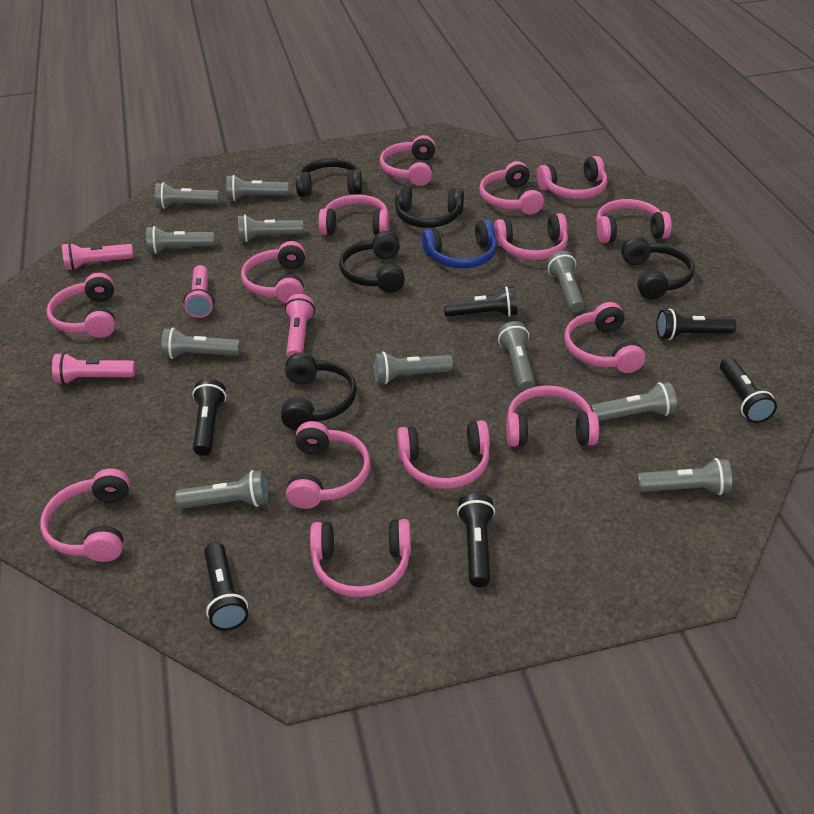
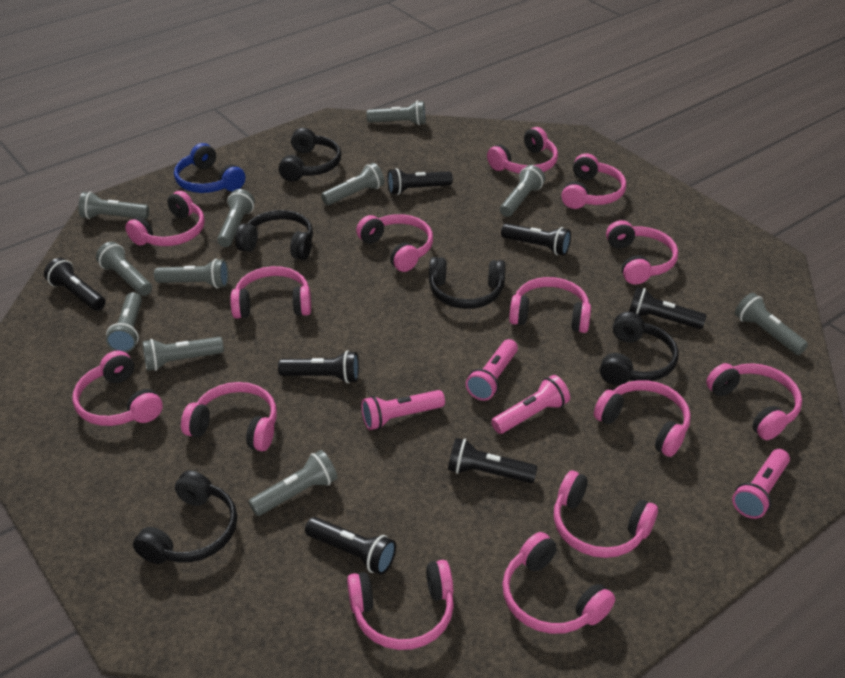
black flashlight: 6 -> 7

